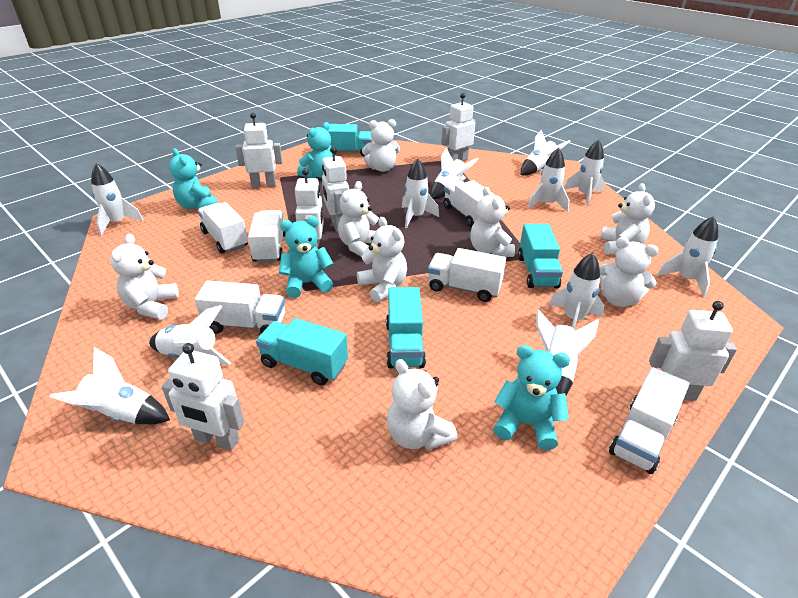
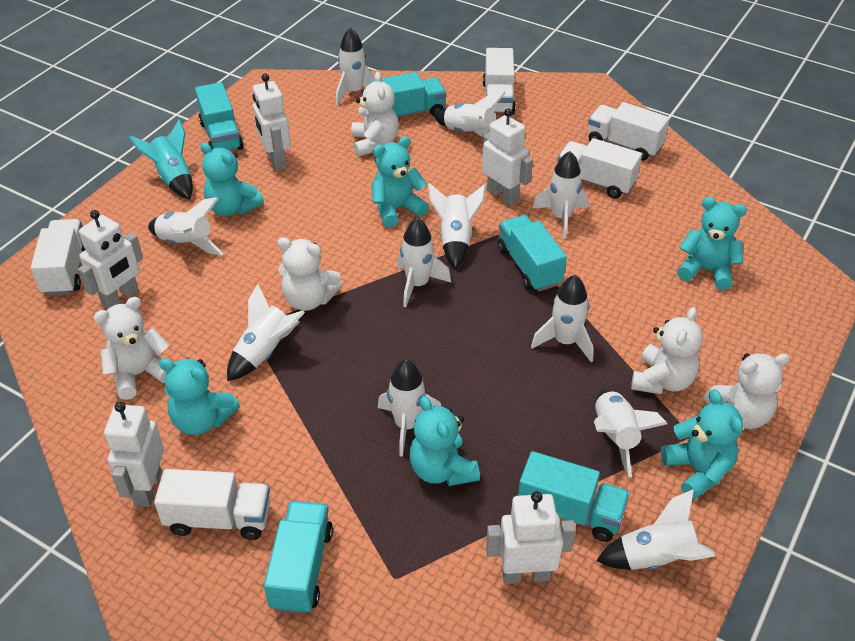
turquoise rocket: 0 -> 1
turquoise teddy bear: 4 -> 6
turquoise truck: 4 -> 5
white robot: 6 -> 5
white teddy bear: 8 -> 5
white truck: 6 -> 5

